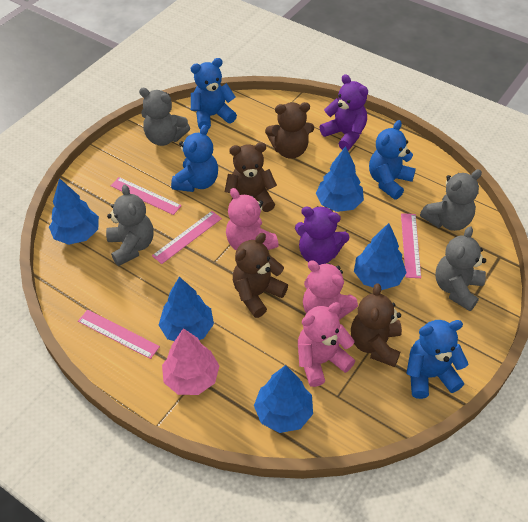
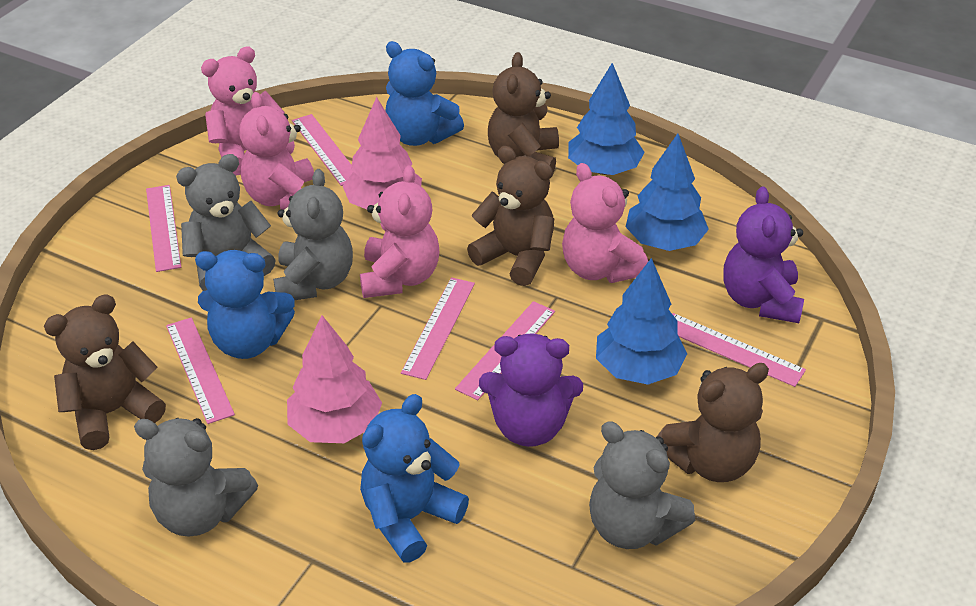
blue teddy bear: 4 -> 3
blue tree: 5 -> 3
pink ruler: 4 -> 6
pink teddy bear: 3 -> 4
pink tree: 1 -> 2

